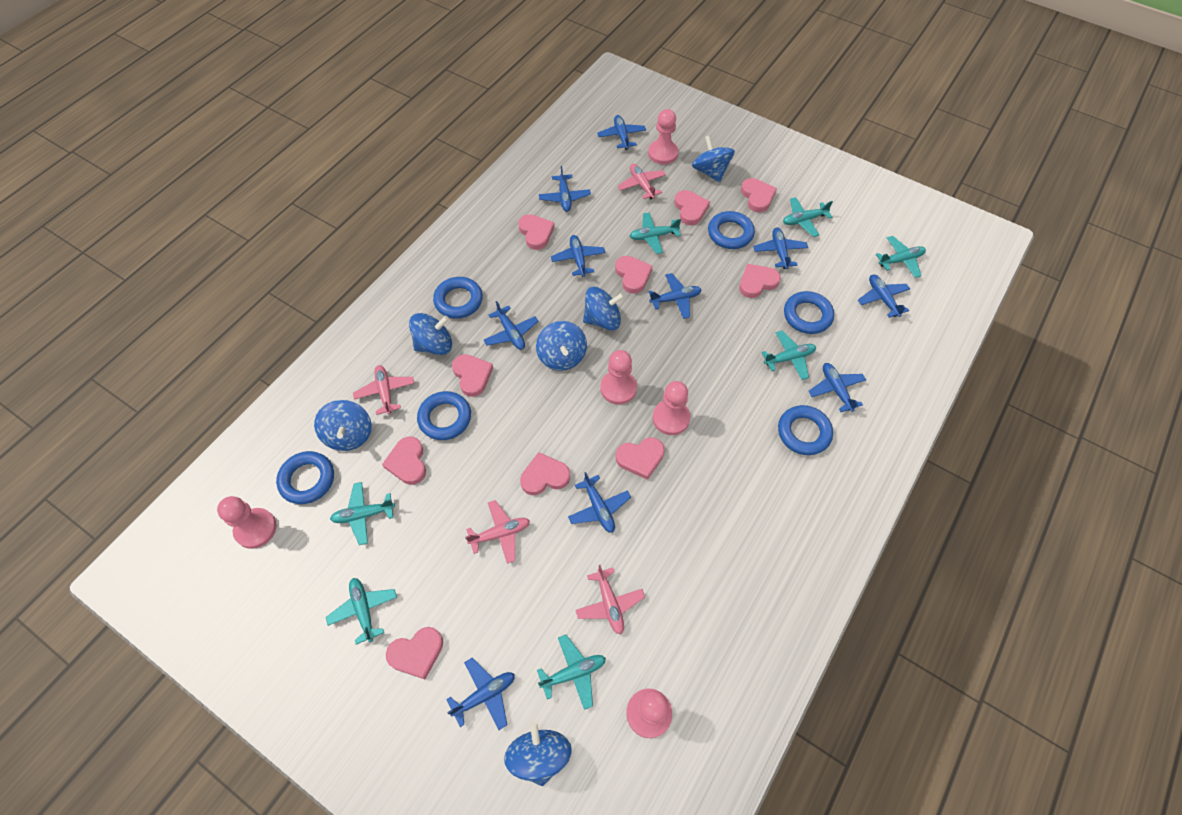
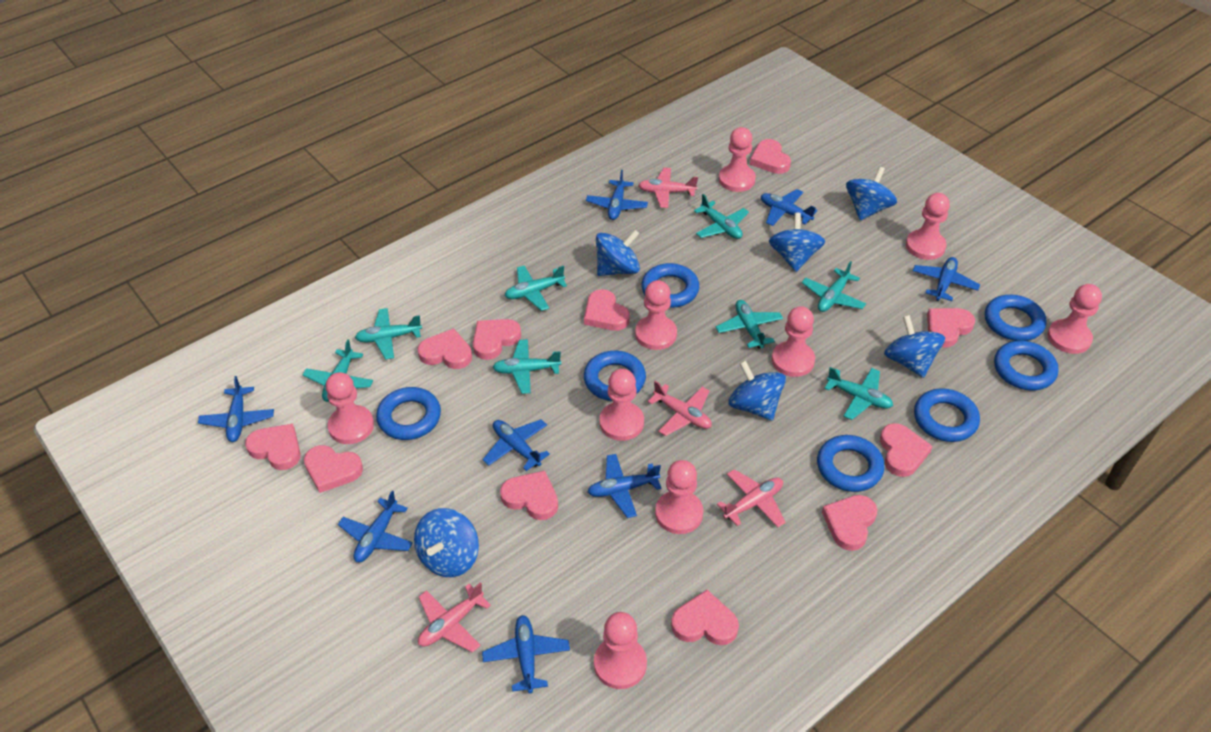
blue plane: 10 -> 8
blue ring: 6 -> 7
pink heart: 10 -> 11
pink pawn: 5 -> 9
turquoise plane: 7 -> 8

